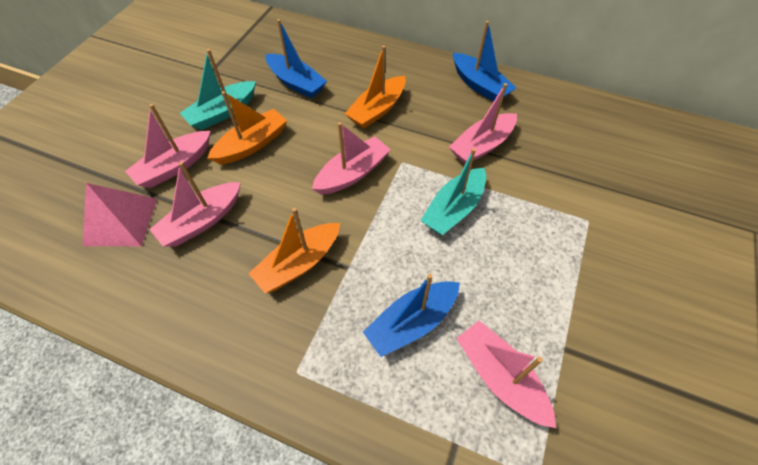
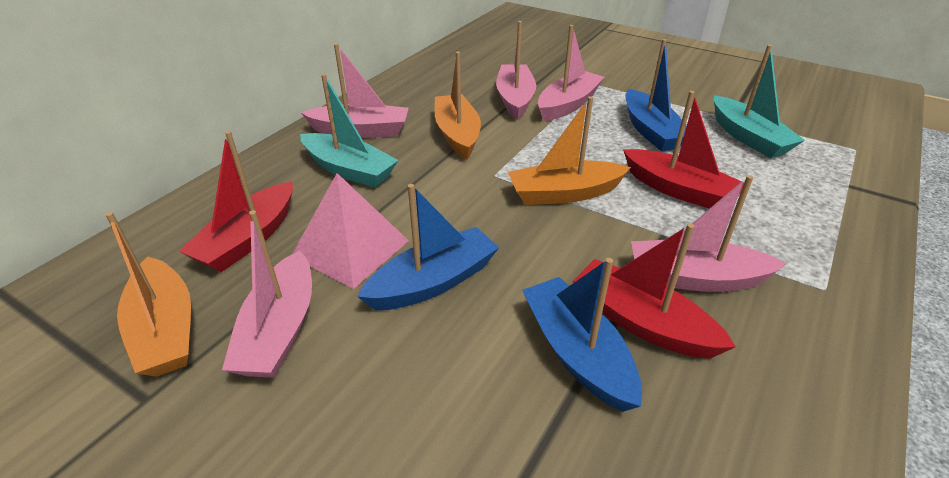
red boat: 0 -> 3

